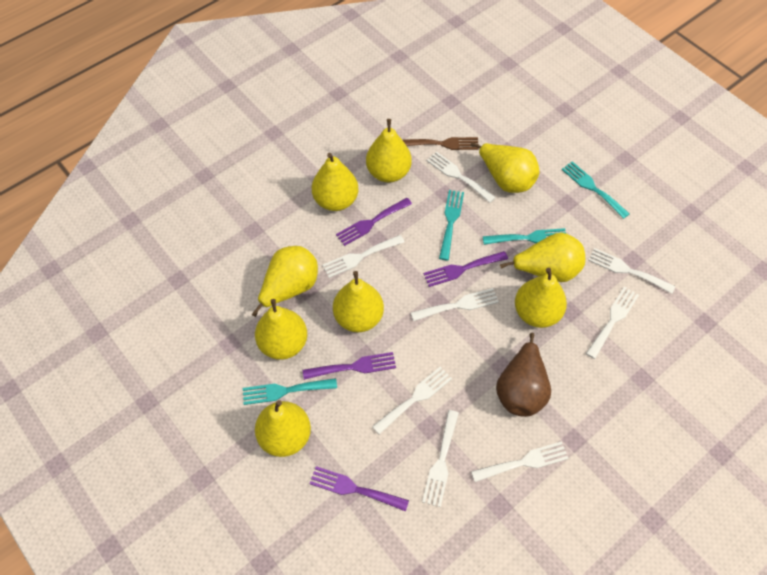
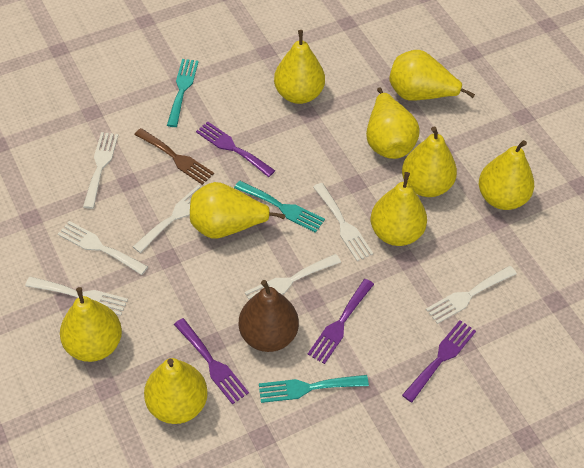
turquoise fork: 4 -> 3
white fork: 8 -> 7

